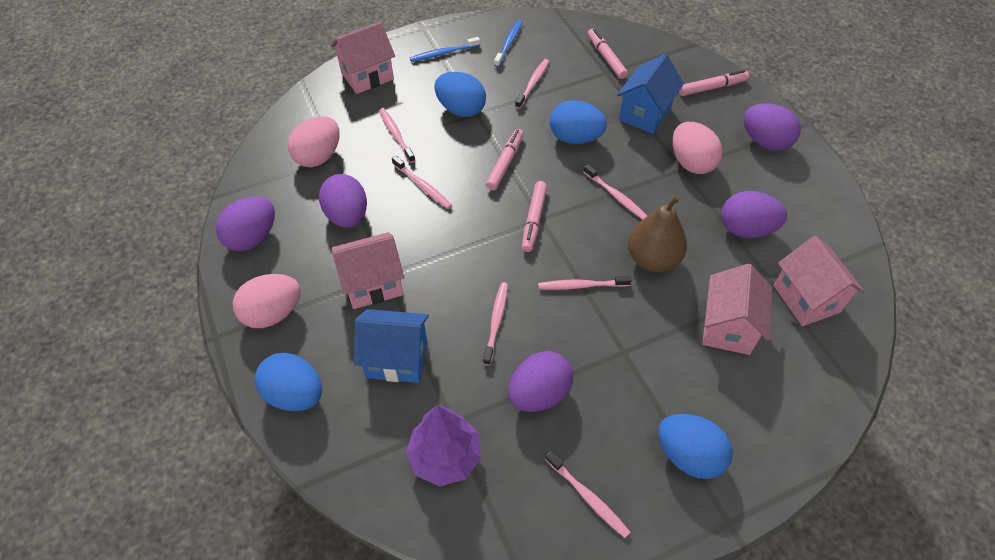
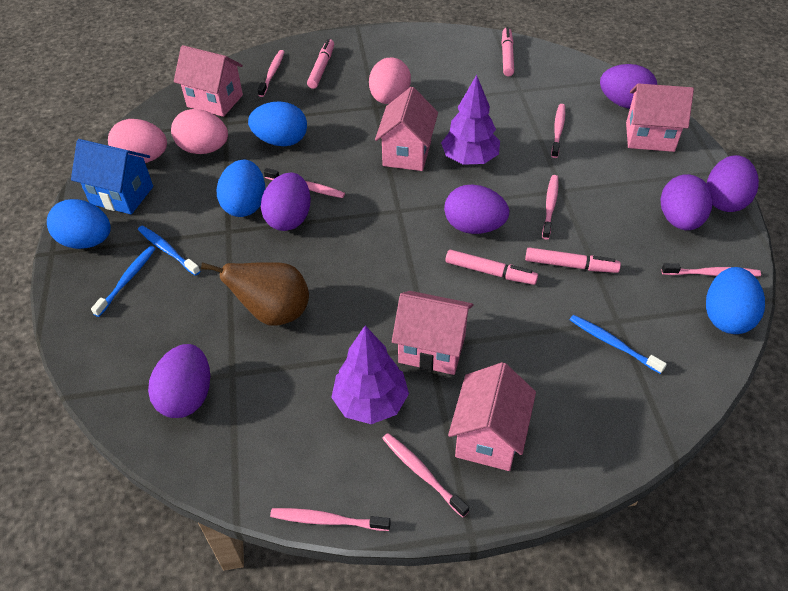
blue house: 2 -> 1
blue toothbrush: 2 -> 3
pink house: 4 -> 5
purple egg: 5 -> 6
purple tree: 1 -> 2

